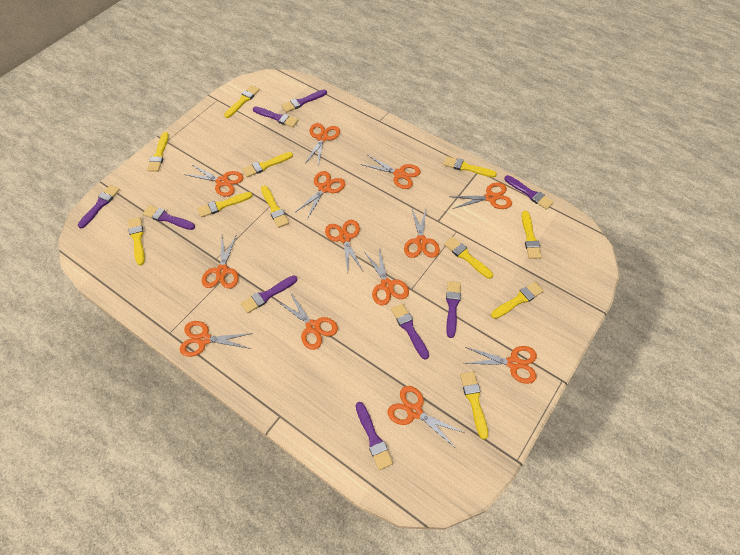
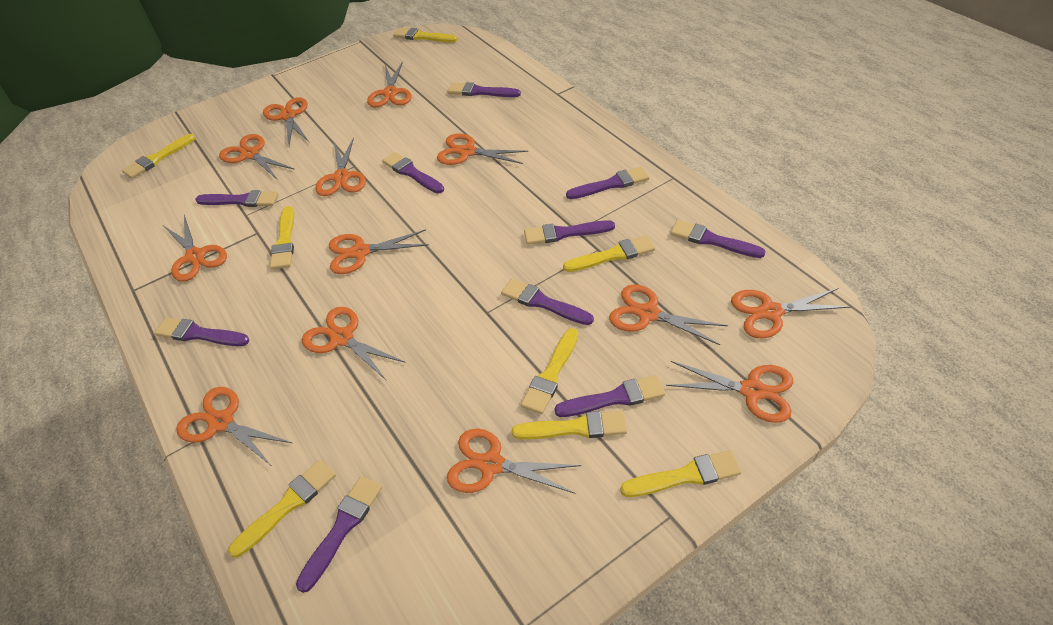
purple brush: 9 -> 10
yellow brush: 11 -> 8

